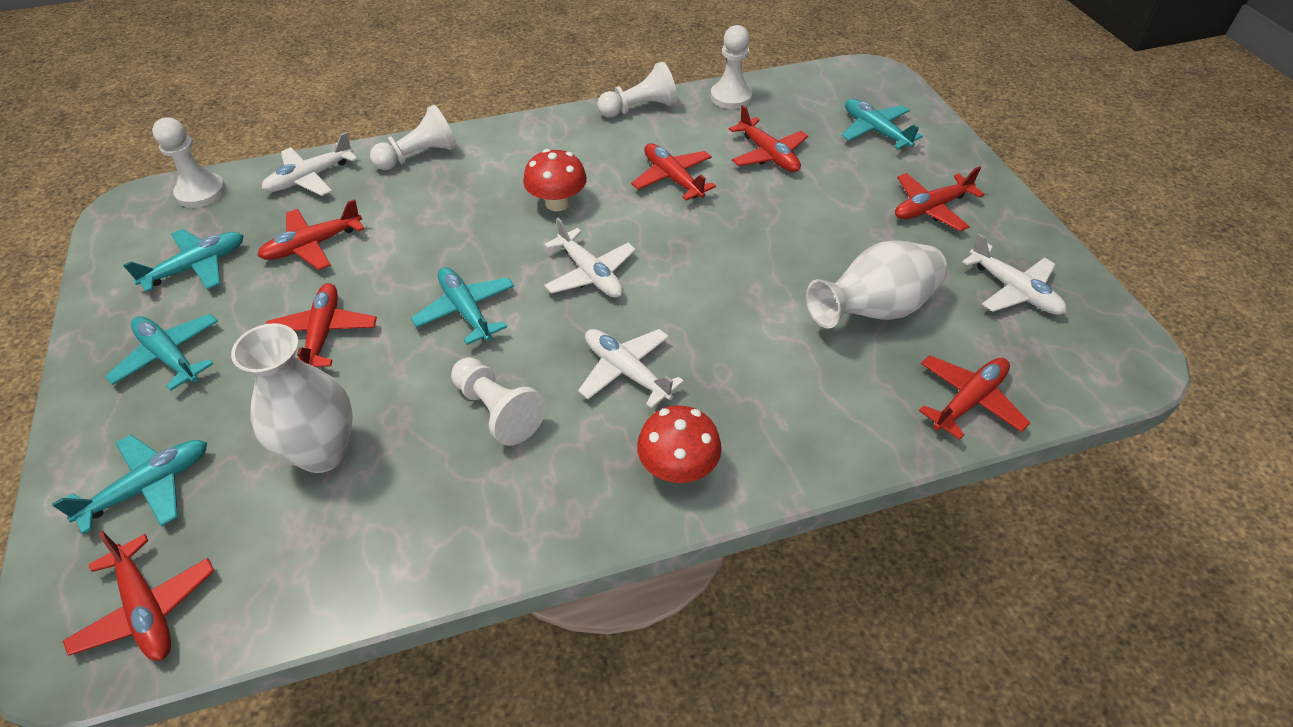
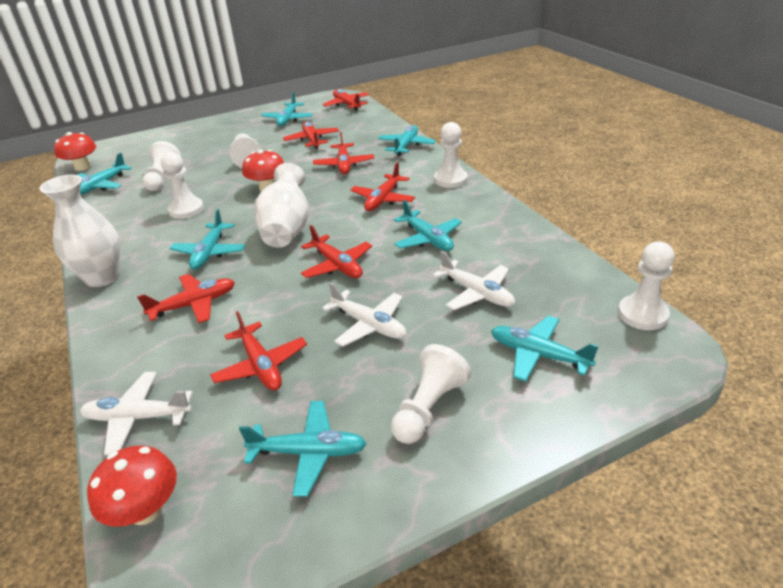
red mushroom: 2 -> 3
turquoise plane: 5 -> 7
white pawn: 5 -> 6
white plane: 4 -> 3

